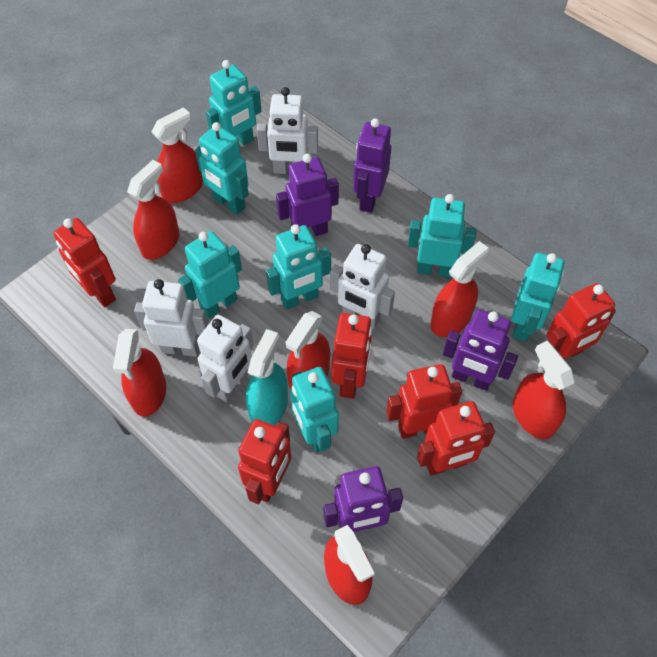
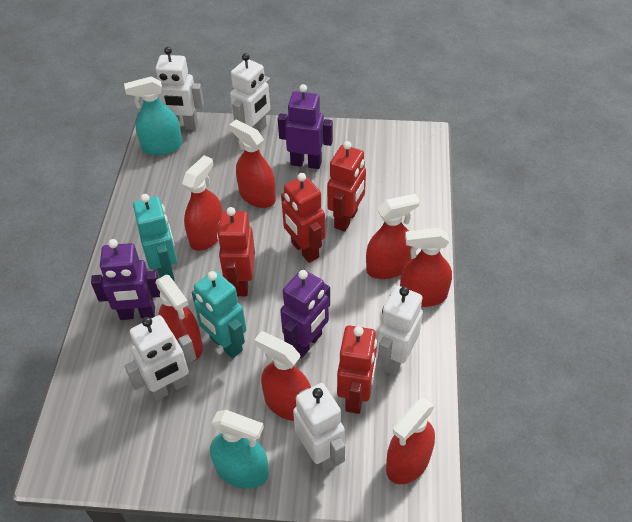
purple robot: 4 -> 3
red robot: 6 -> 4
turquoise robot: 7 -> 2
turquoise spray bottle: 1 -> 2
white robot: 4 -> 5

